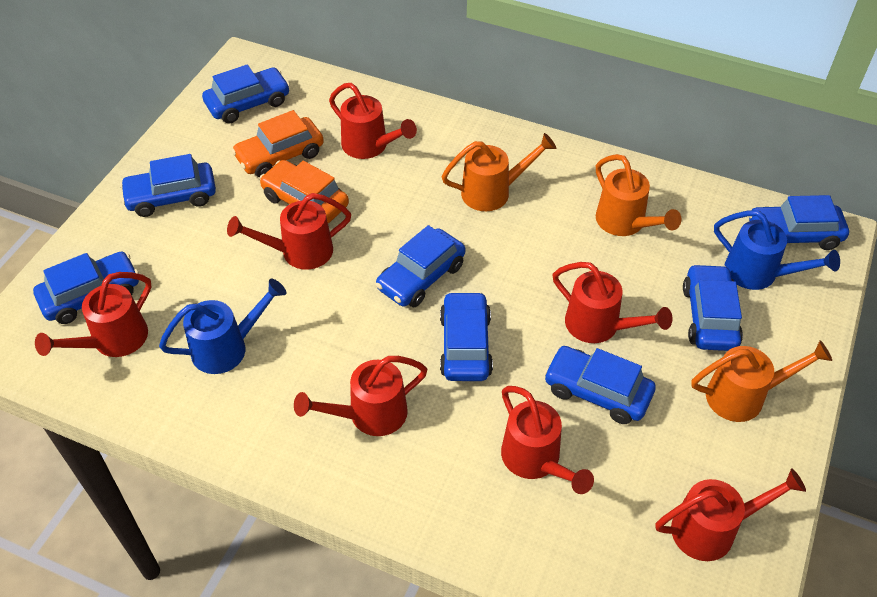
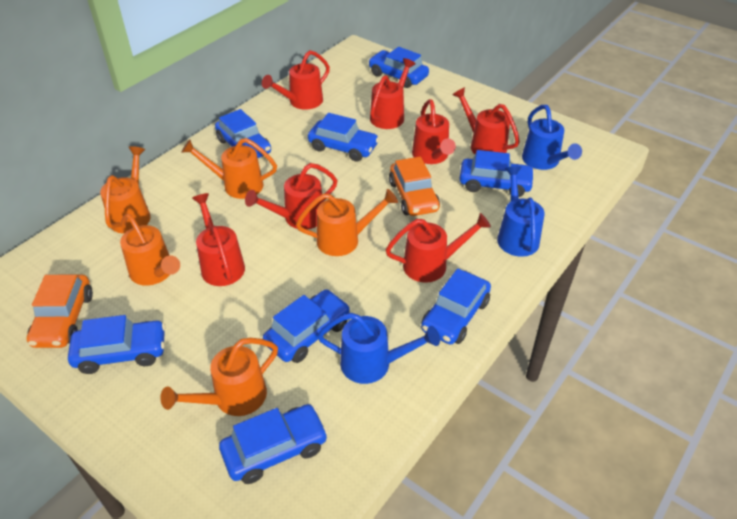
blue watering can: 2 -> 3
orange watering can: 3 -> 5

